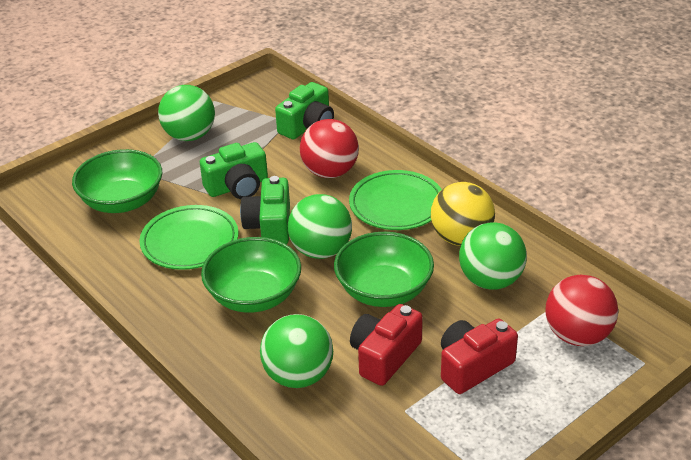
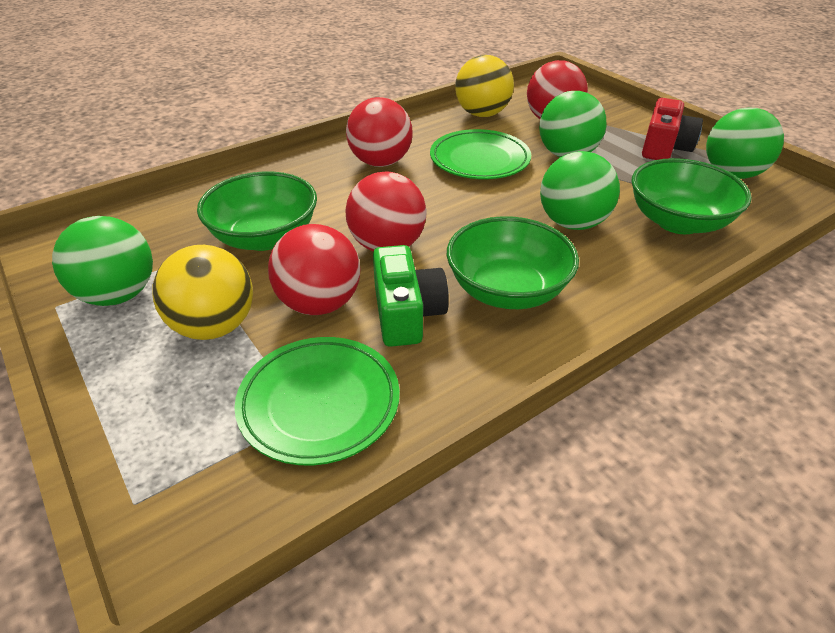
green camera: 3 -> 1
red ball: 2 -> 4
red camera: 2 -> 1
yellow ball: 1 -> 2

